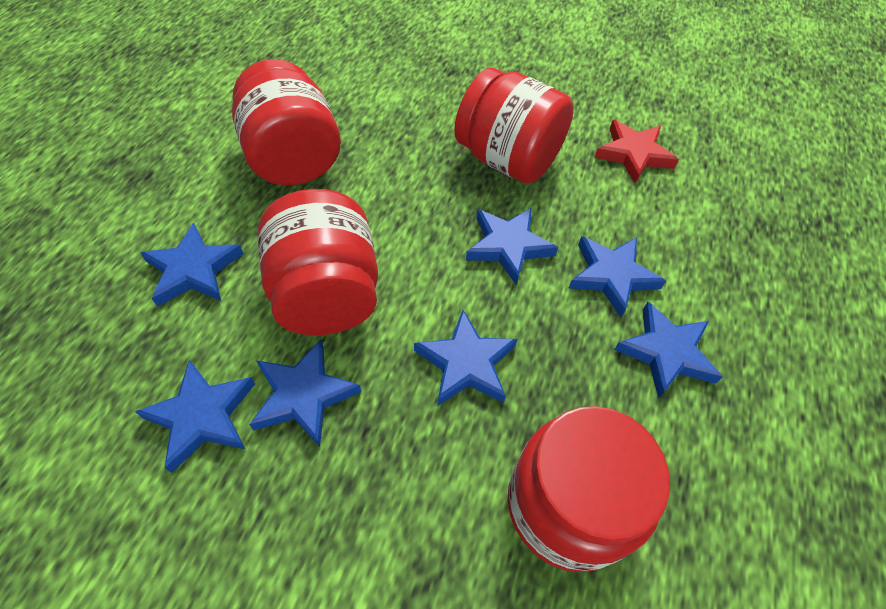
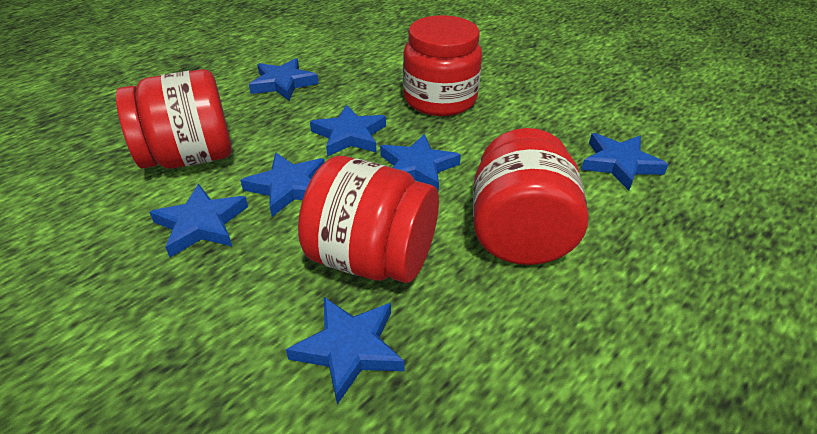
red star: 1 -> 0

